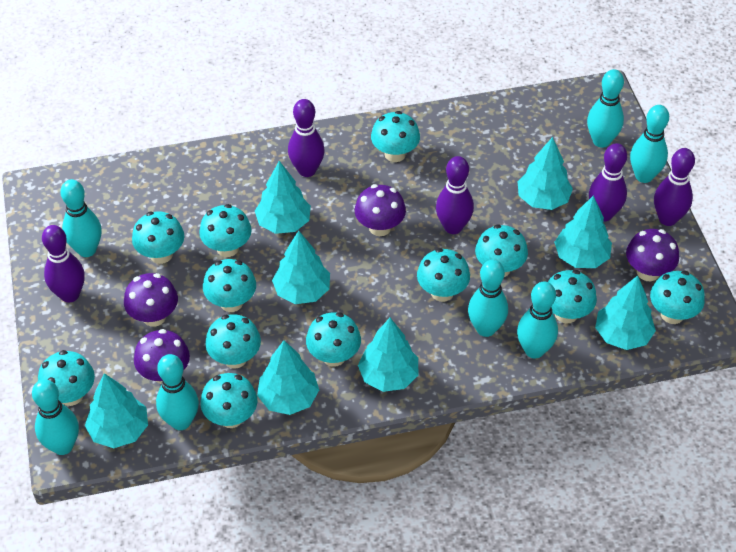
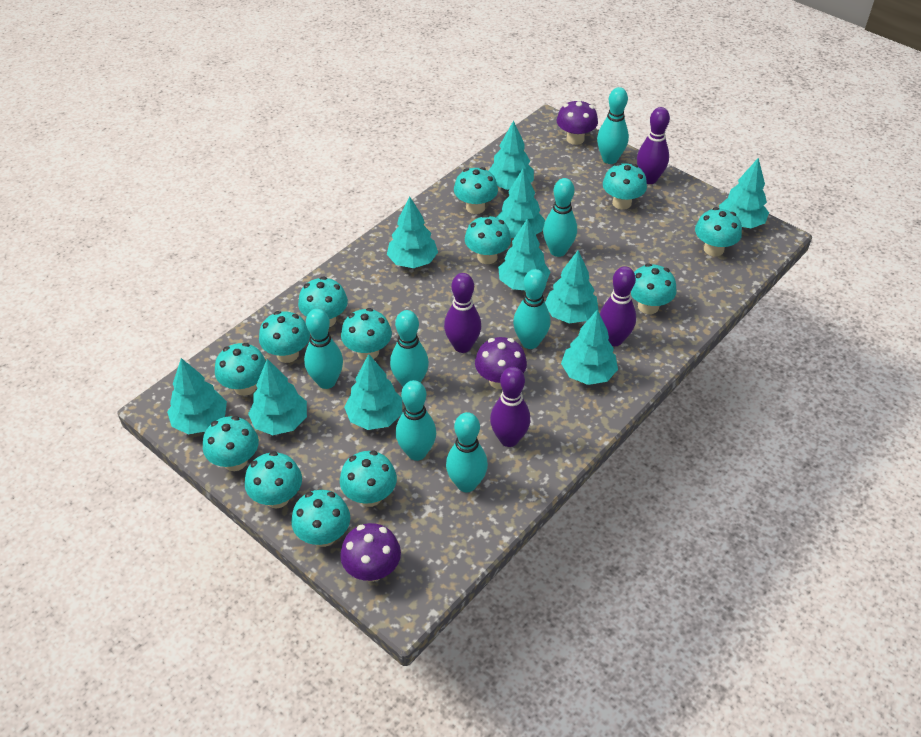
purple bowling pin: 5 -> 4
purple mushroom: 4 -> 3
turquoise mushroom: 12 -> 13
turquoise tree: 8 -> 10

